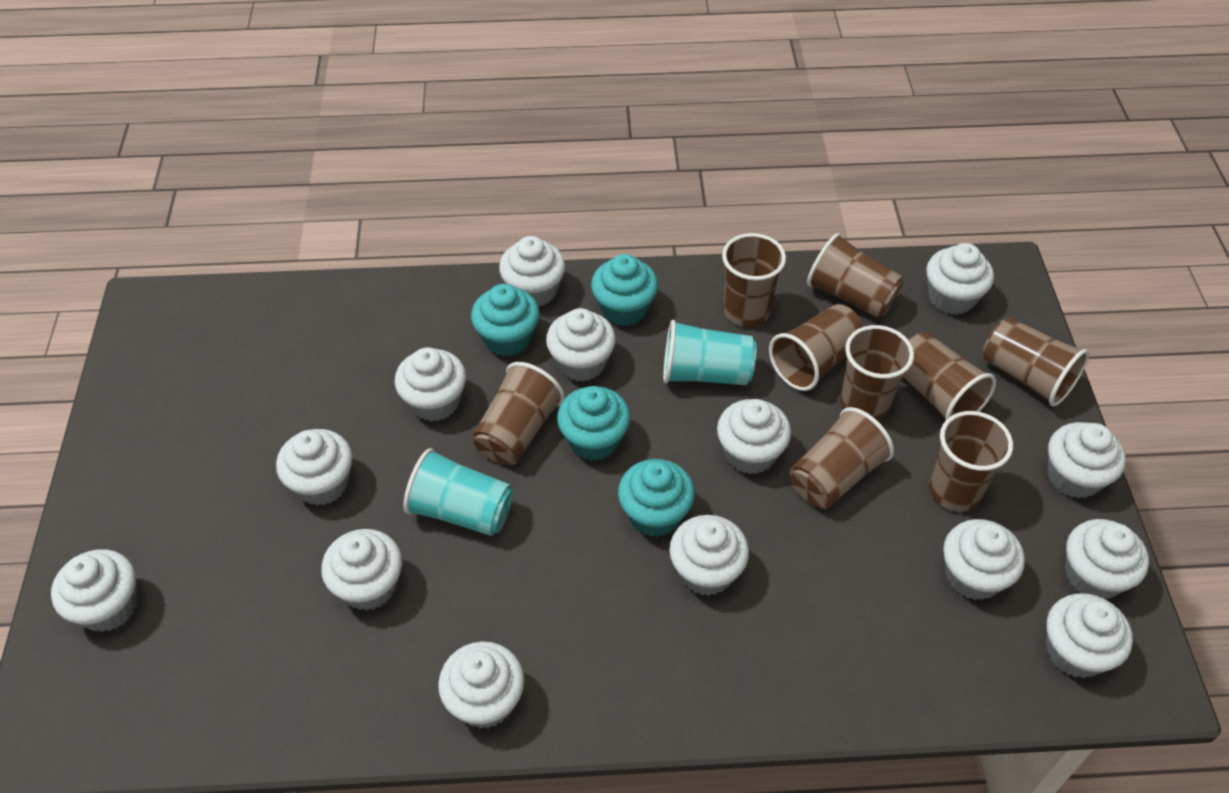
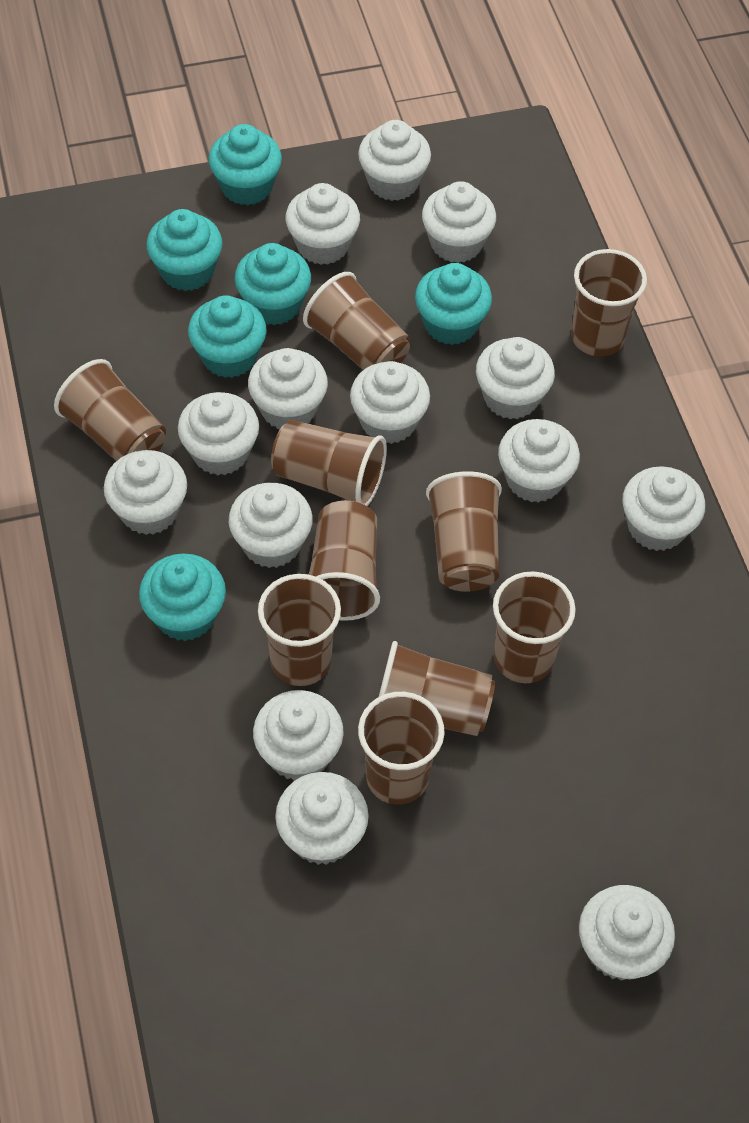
brown cup: 9 -> 10
turquoise cup: 2 -> 0
turquoise cupcake: 4 -> 6

